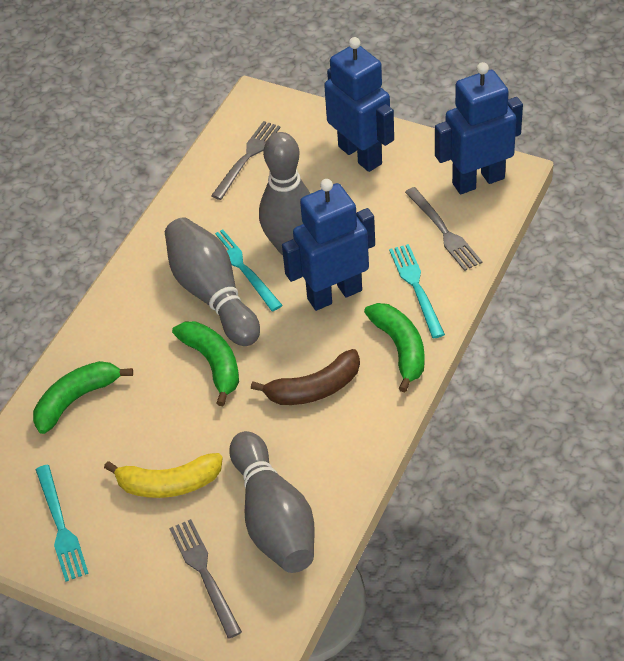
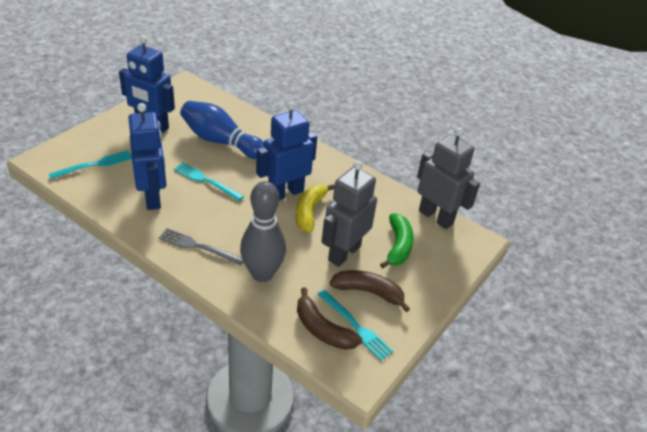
blue bowling pin: 0 -> 1
brown banana: 1 -> 2
green banana: 3 -> 1
grey bowling pin: 3 -> 1
grey fork: 3 -> 1
grey robot: 0 -> 2

